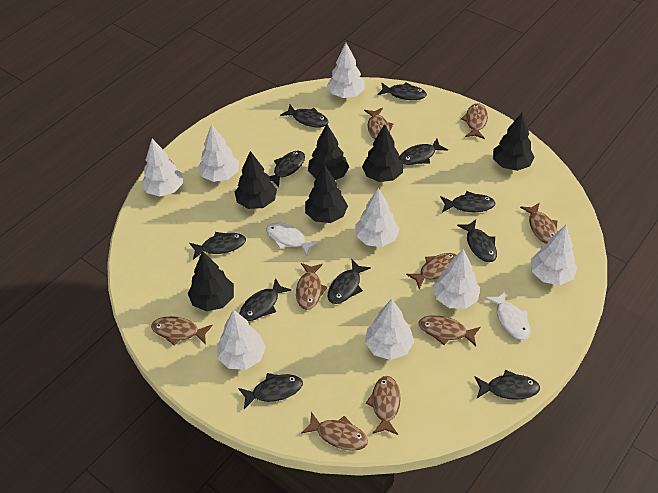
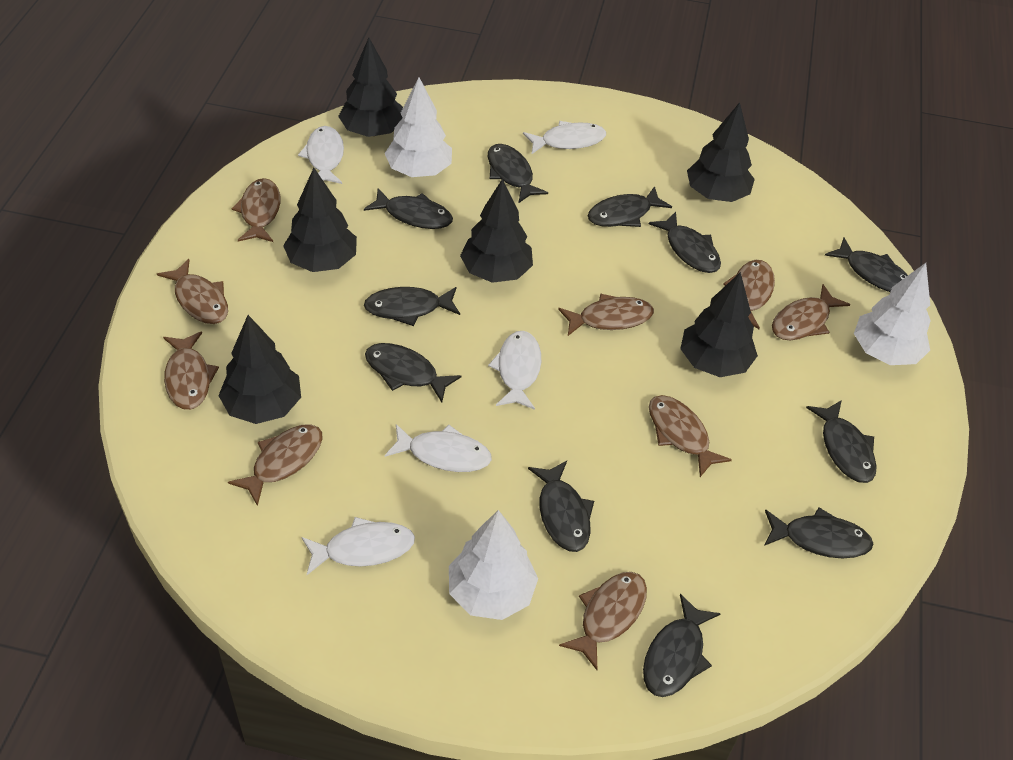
white fish: 2 -> 5
white tree: 8 -> 3

